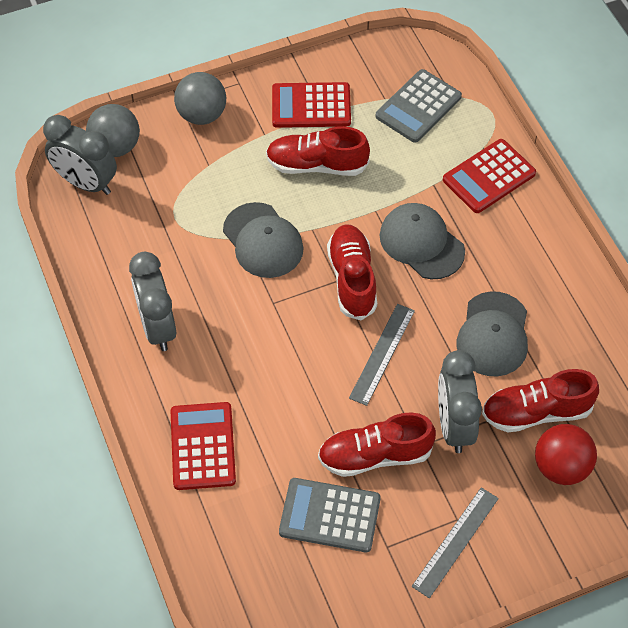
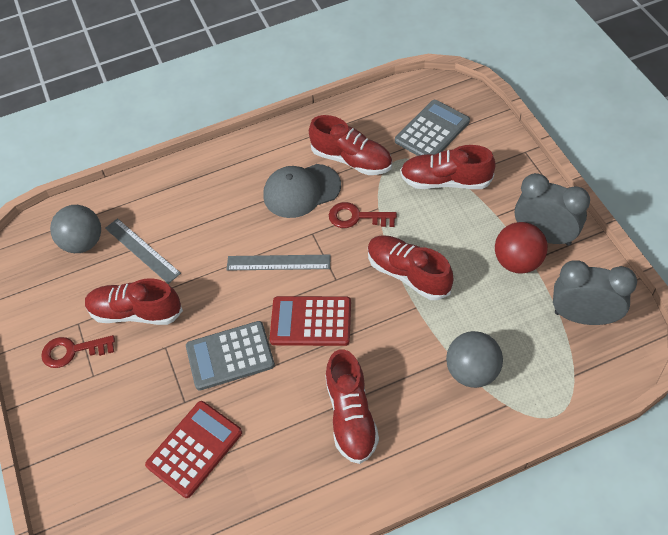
grey cap: 3 -> 1
grey clock: 3 -> 2
red calculator: 3 -> 2
red key: 0 -> 2
red shoe: 4 -> 5

